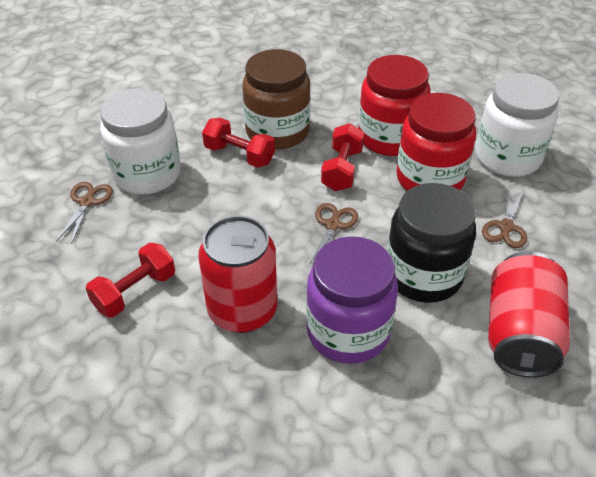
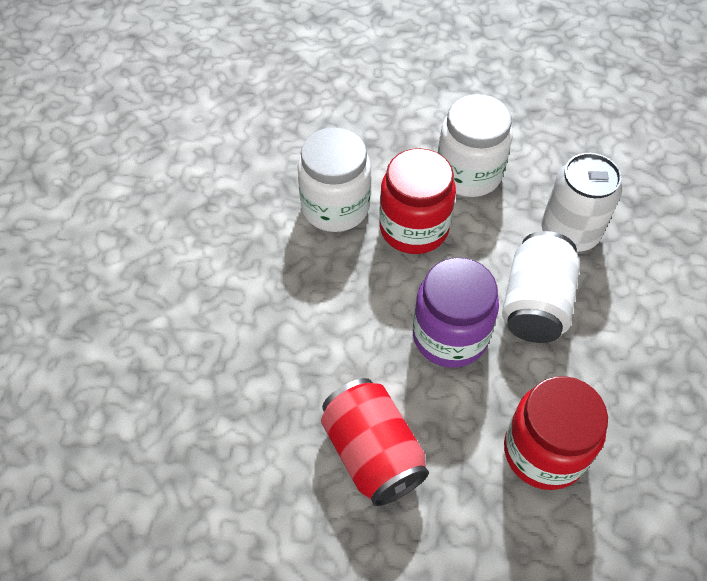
black jar: 1 -> 0
brown jar: 1 -> 0
brown scissors: 3 -> 0
red can: 2 -> 1
red dumbbell: 3 -> 0
white can: 0 -> 2

